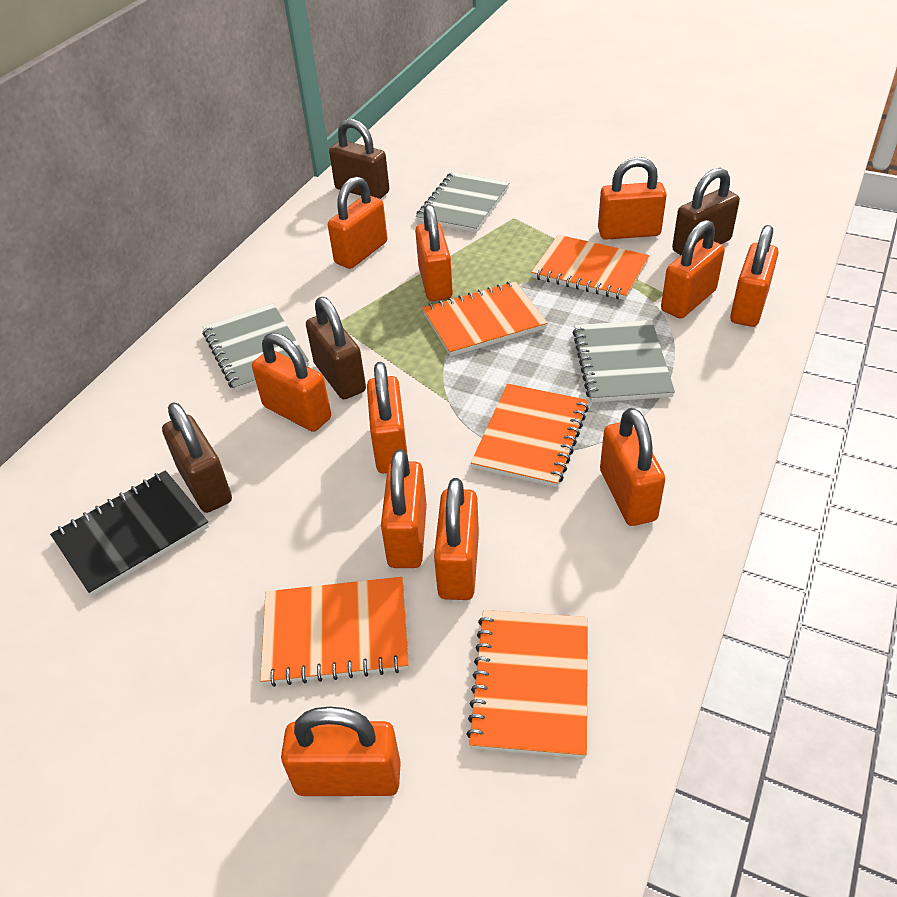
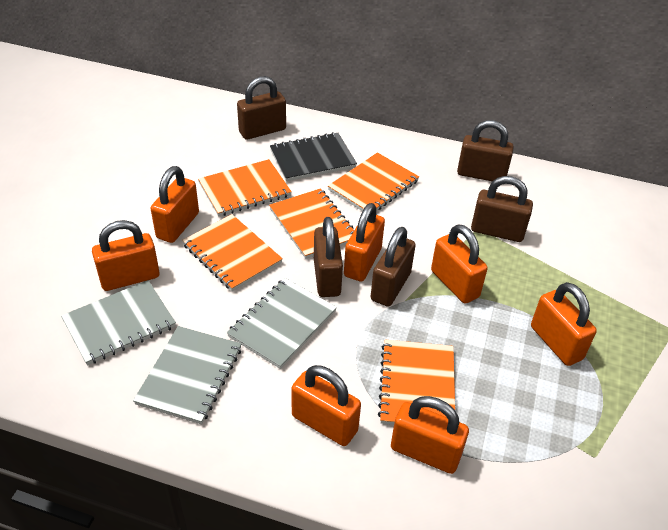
brown padlock: 4 -> 5
orange padlock: 11 -> 7

